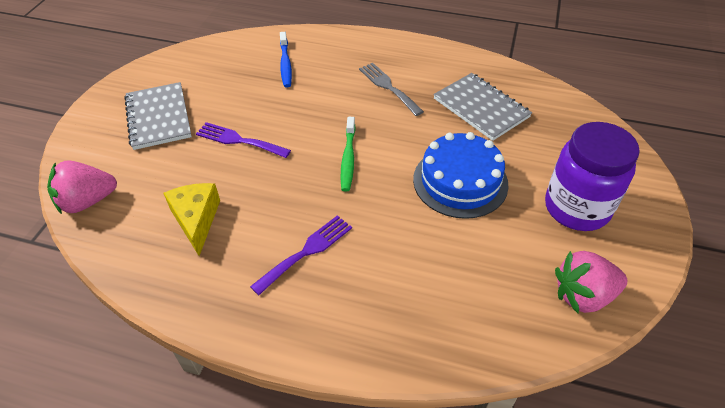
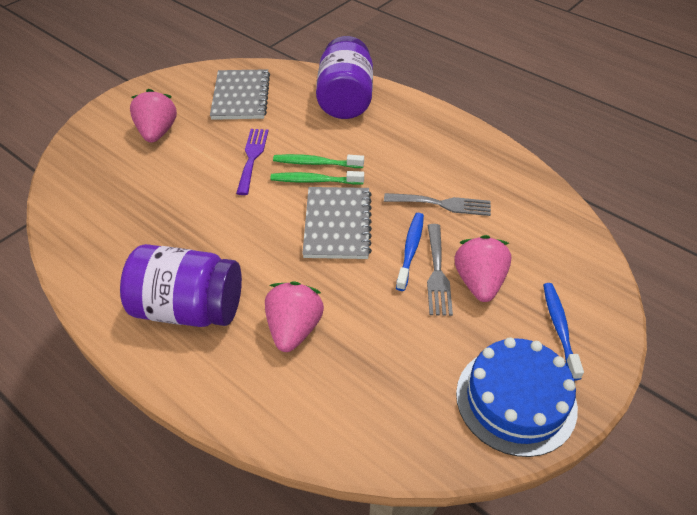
blue toothbrush: 1 -> 2
green toothbrush: 1 -> 2
grey fork: 1 -> 2
pink strawberry: 2 -> 3
purple fork: 2 -> 1
purple jar: 1 -> 2
yellow cheese: 1 -> 0

